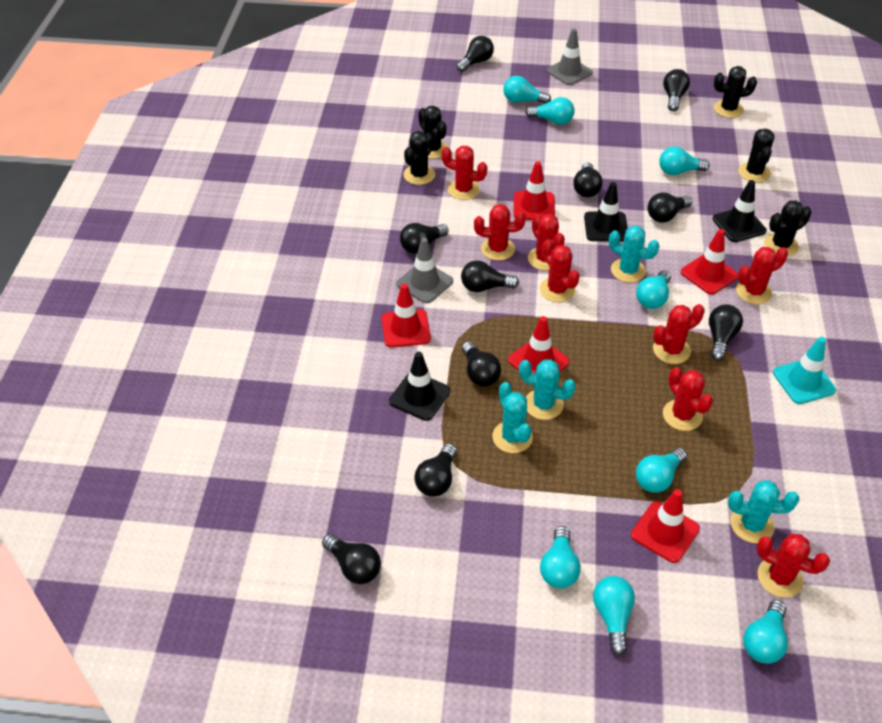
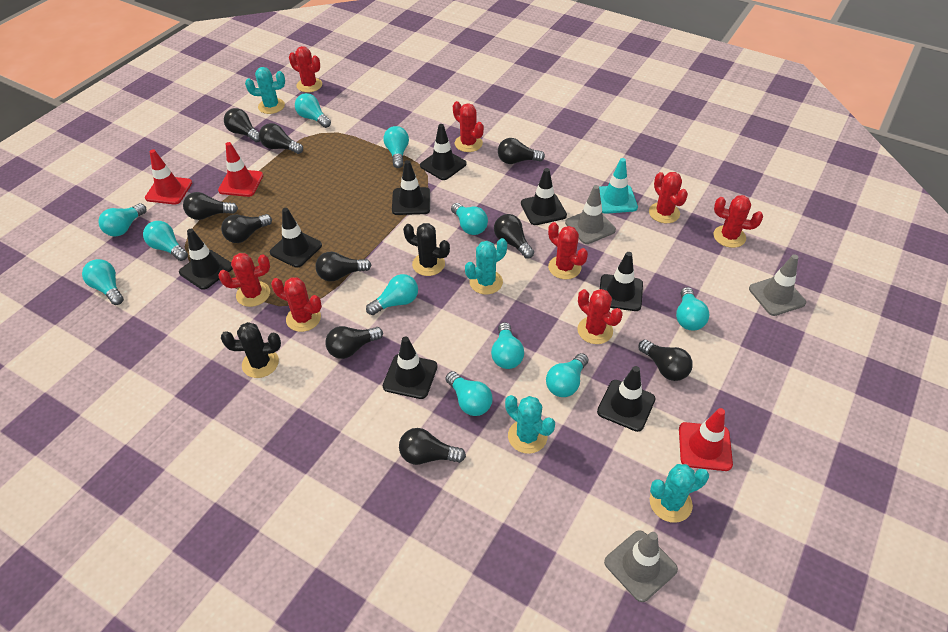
black cactus: 5 -> 2
black traffic cone: 3 -> 8
grey traffic cone: 2 -> 3
red traffic cone: 5 -> 3
turquoise light bulb: 8 -> 11

